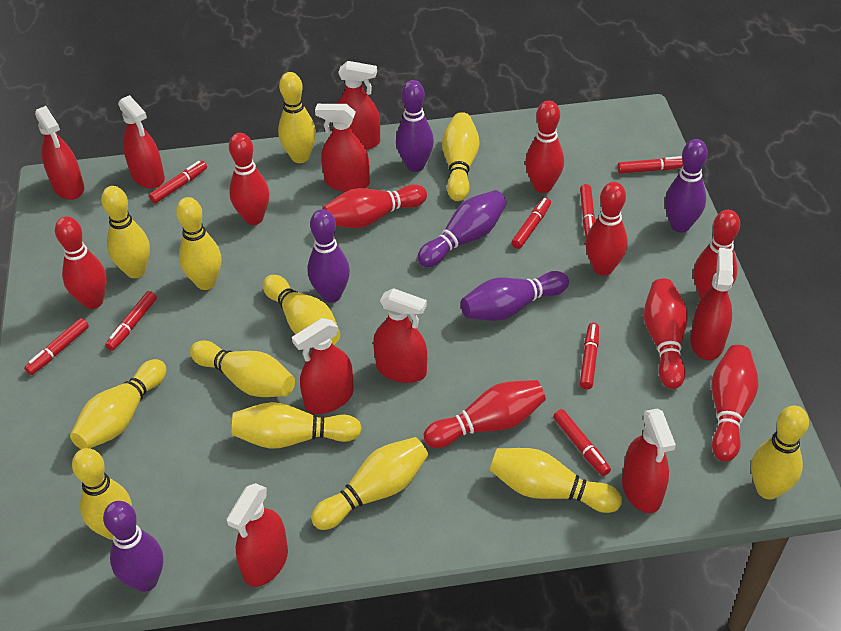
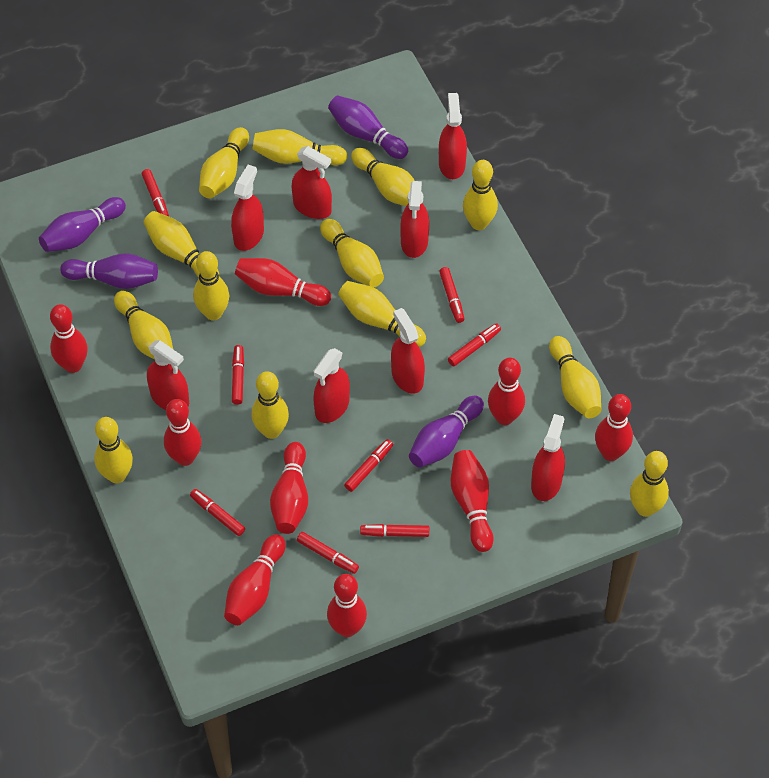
purple bowling pin: 6 -> 4
red spray bottle: 9 -> 8
yellow bowling pin: 12 -> 13

